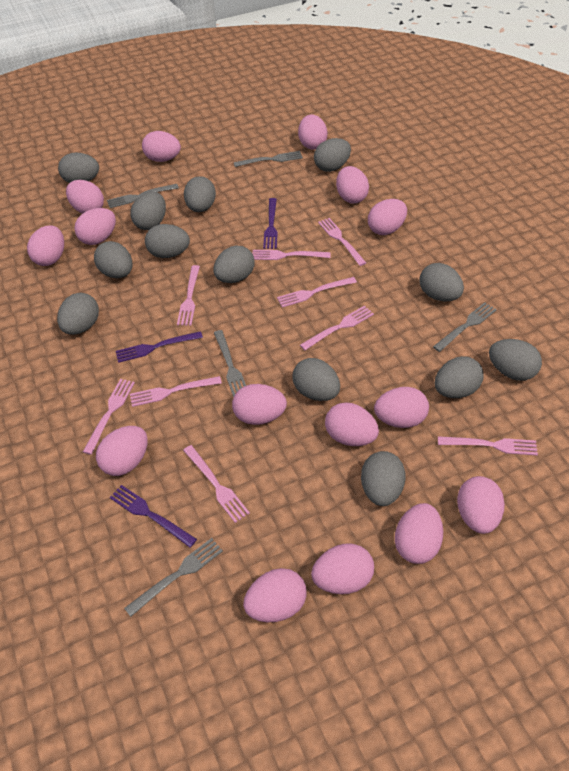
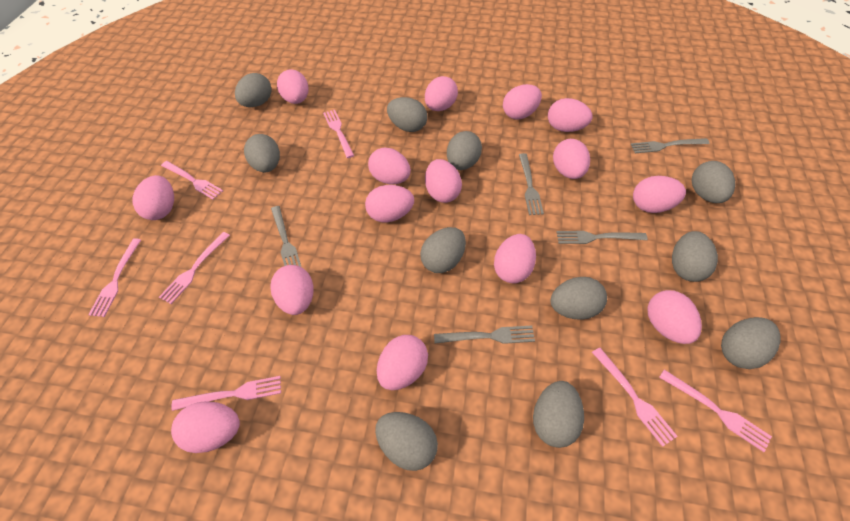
grey egg: 13 -> 11
pink fork: 9 -> 7
purple fork: 3 -> 0

